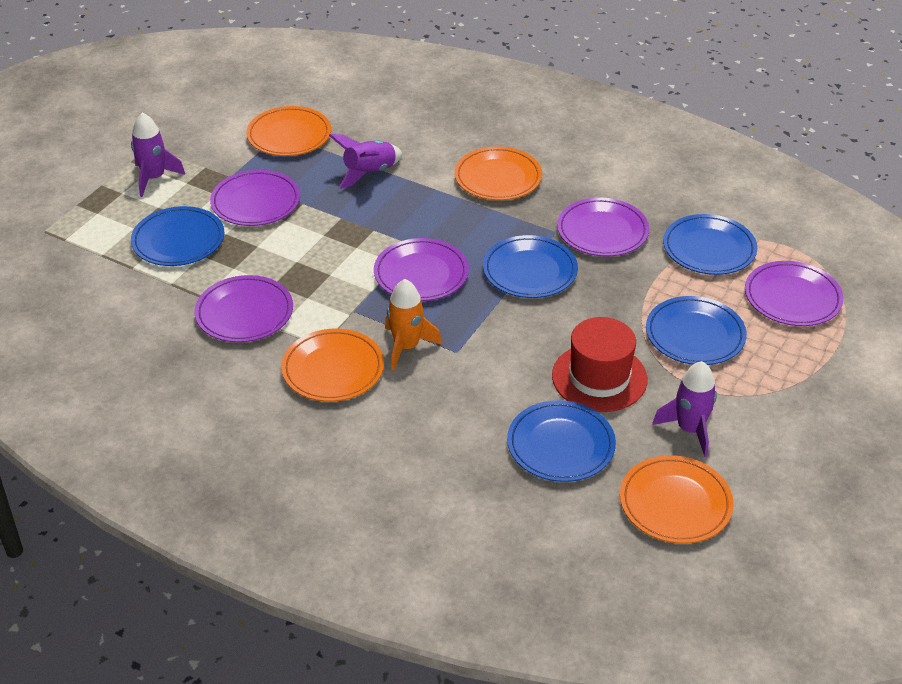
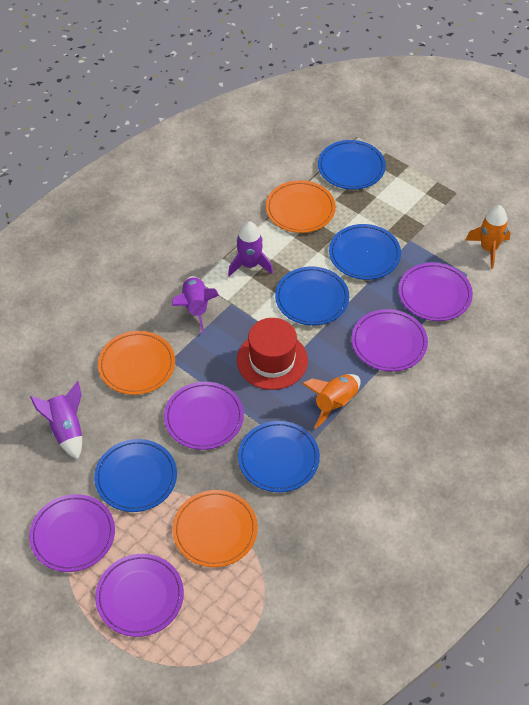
orange plate: 4 -> 3
orange rocket: 1 -> 2

